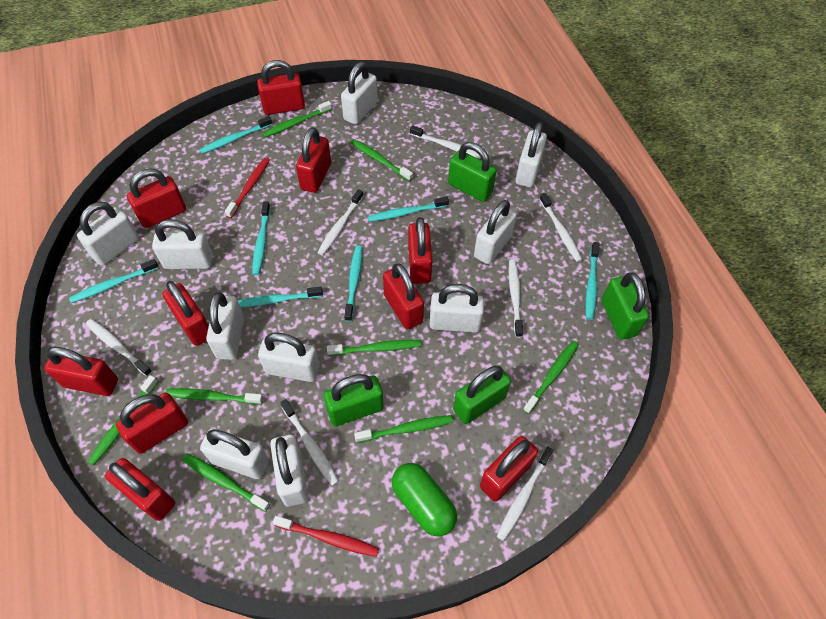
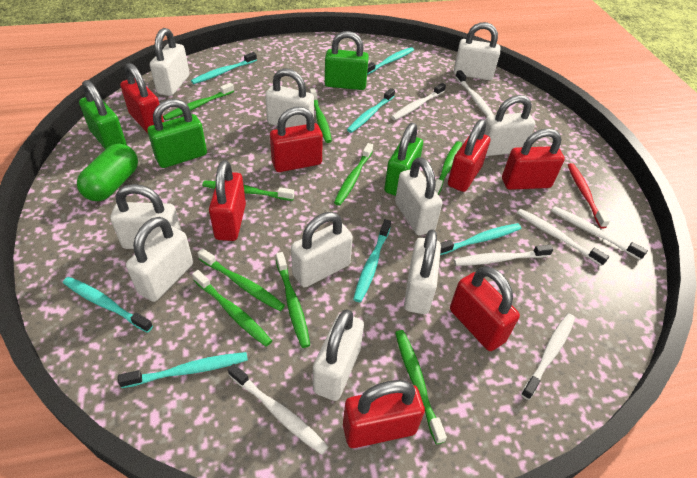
green toothbrush: 8 -> 9
red padlock: 10 -> 7
red toothbrush: 2 -> 1

